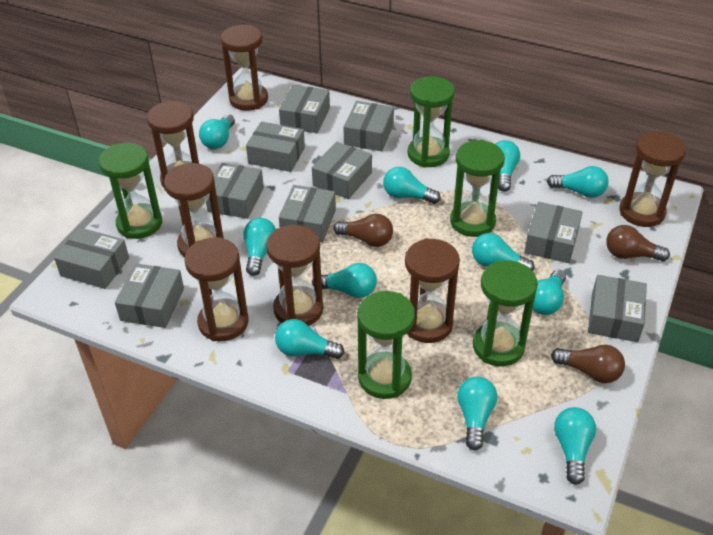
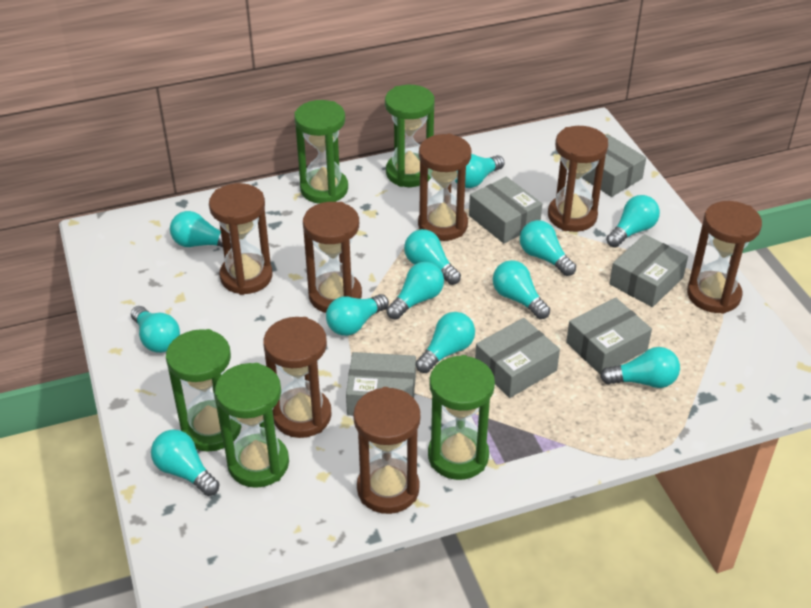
brown light bulb: 3 -> 0
grey box: 10 -> 6
turquoise light bulb: 11 -> 12

